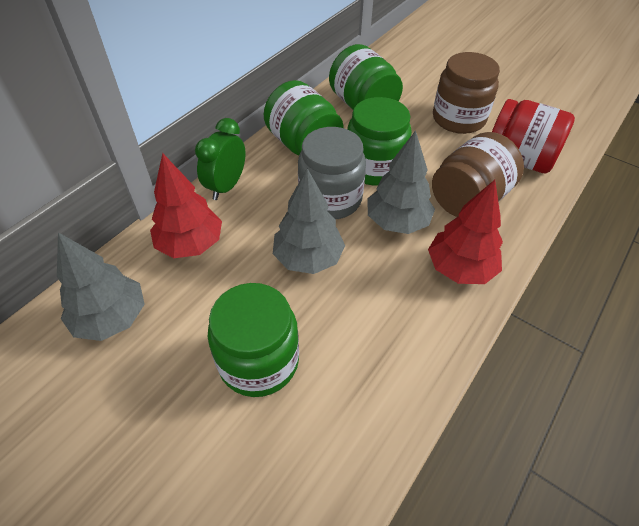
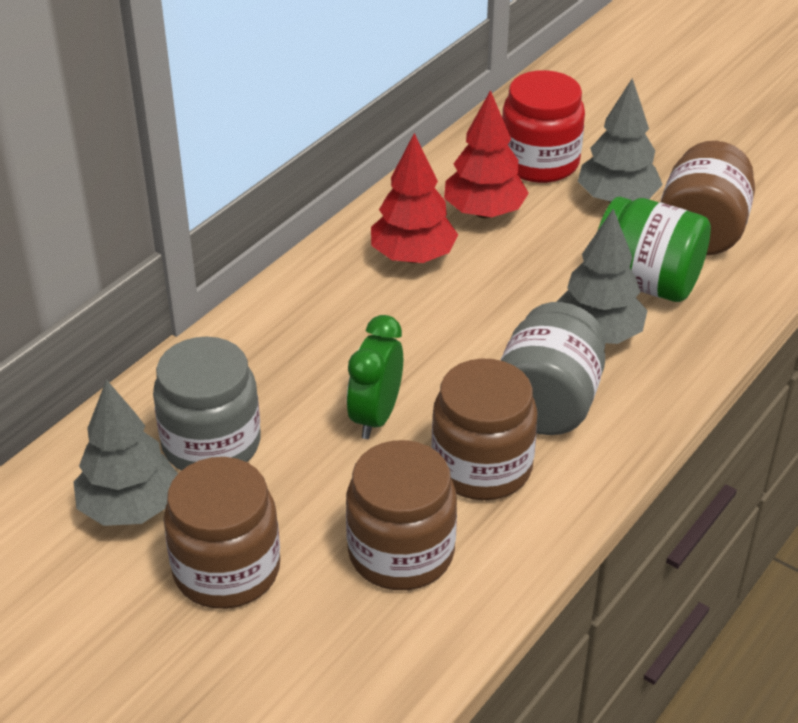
brown jar: 2 -> 4
green jar: 4 -> 1
grey jar: 1 -> 2

